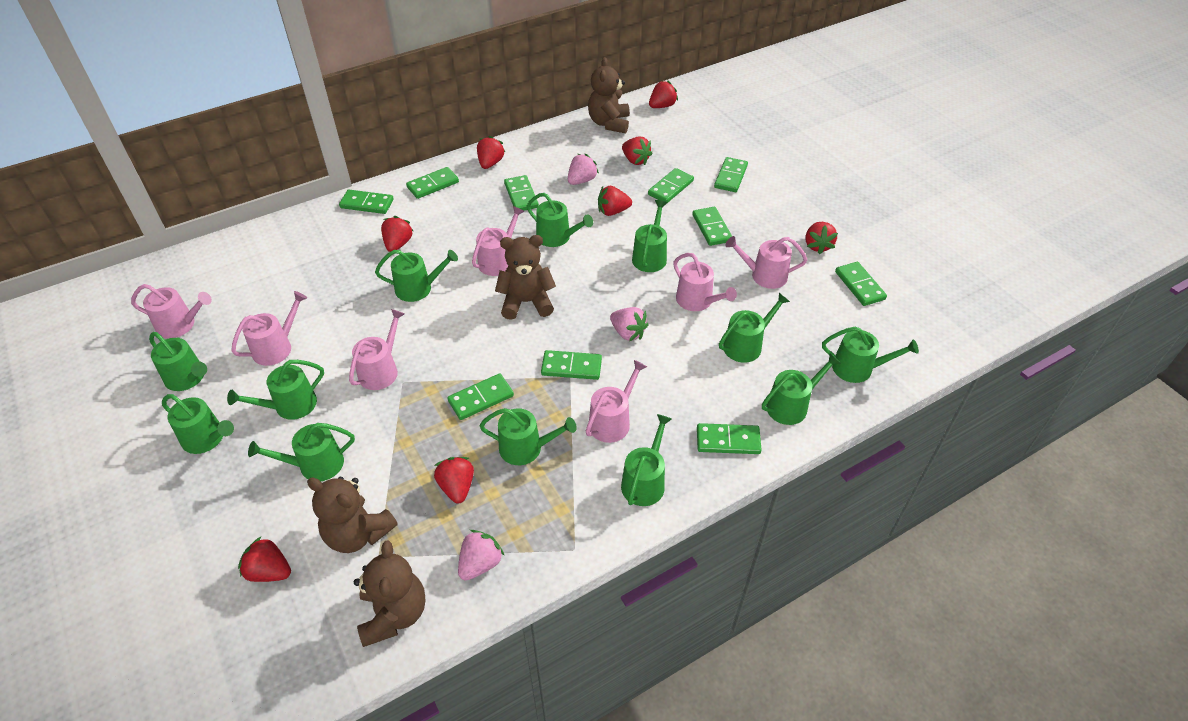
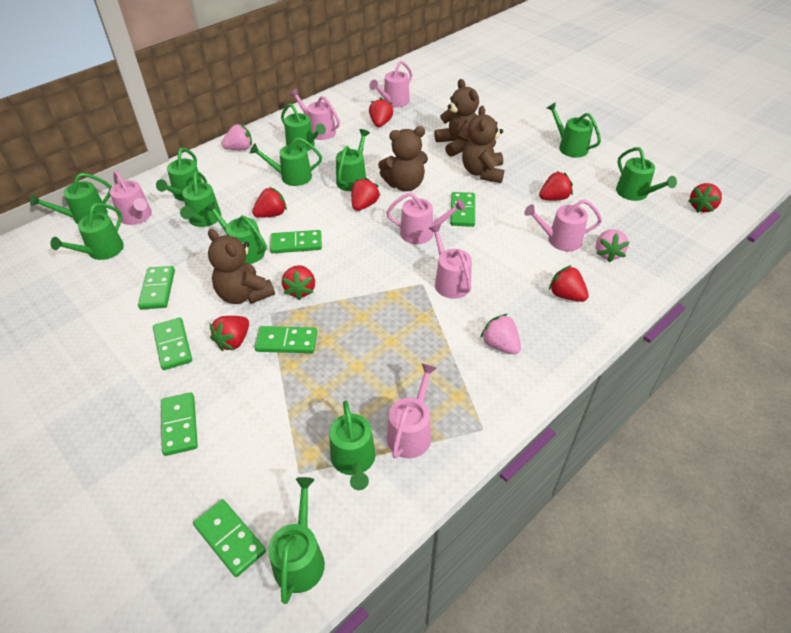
green domino: 10 -> 7

